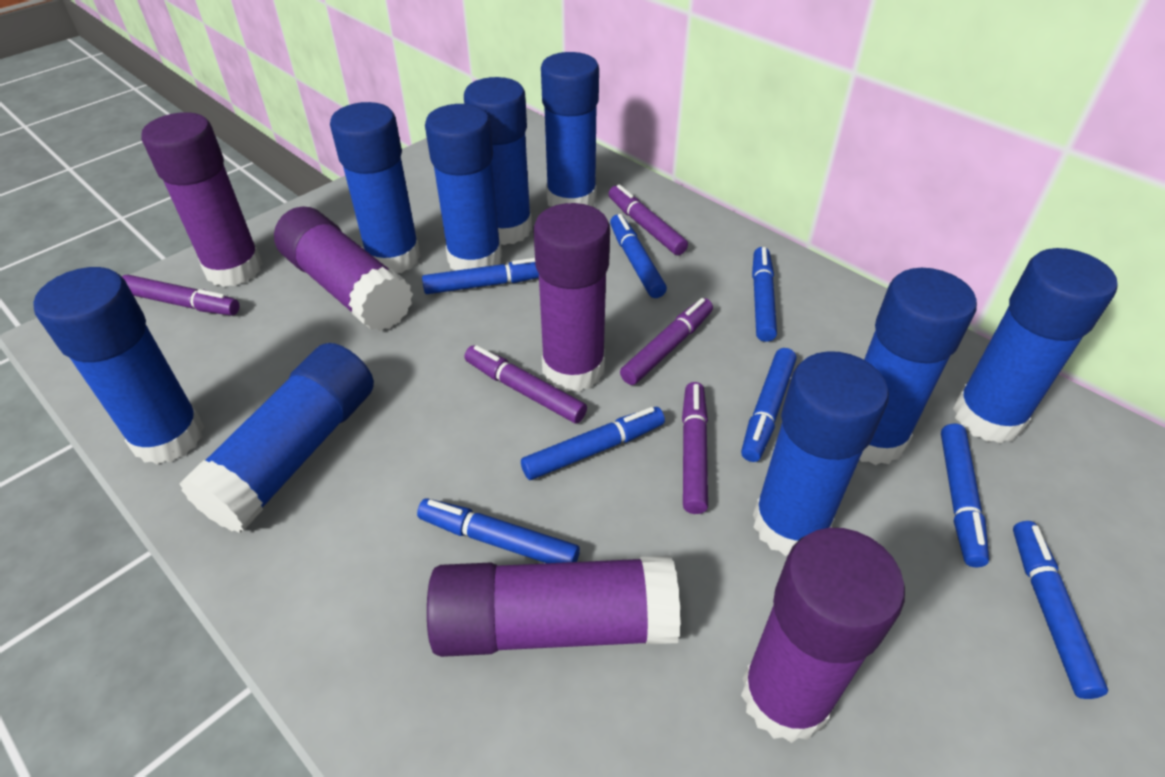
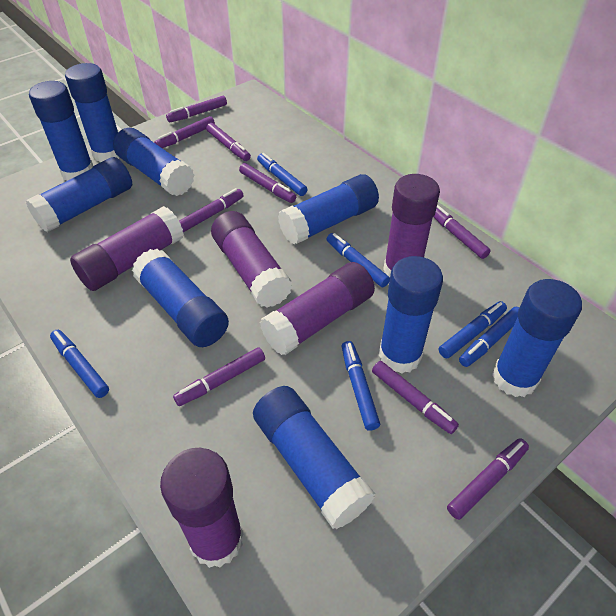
blue marker: 8 -> 6
purple marker: 5 -> 9

